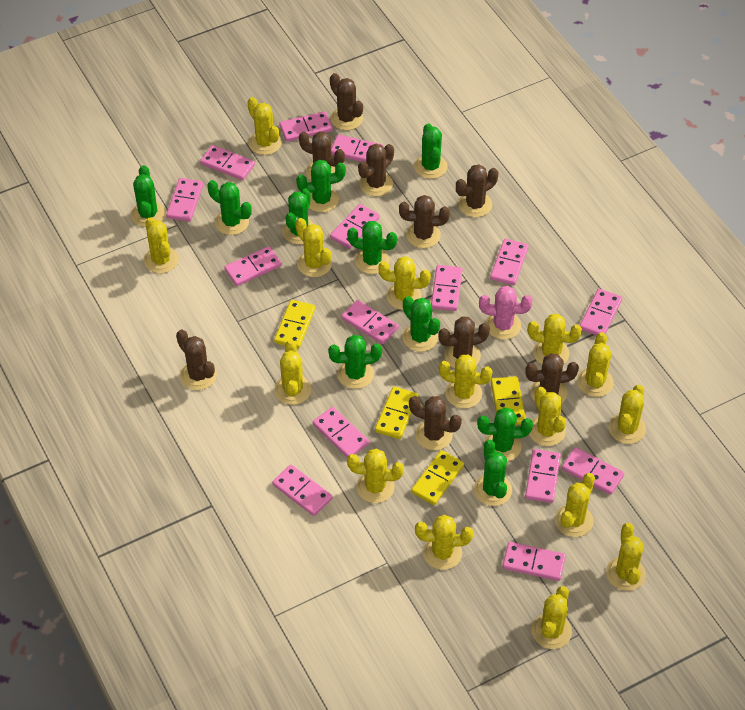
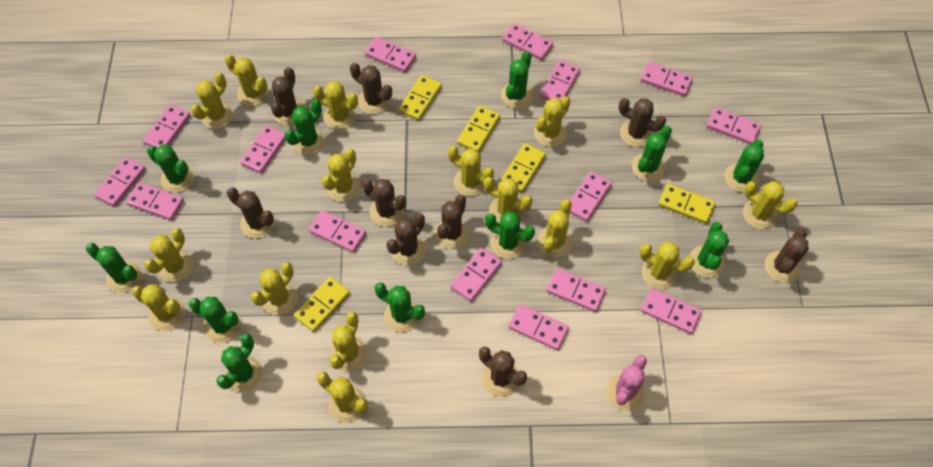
green cactus: 10 -> 11
yellow domino: 4 -> 5

